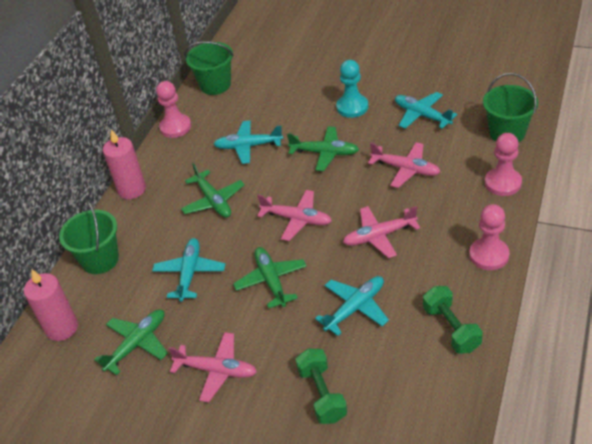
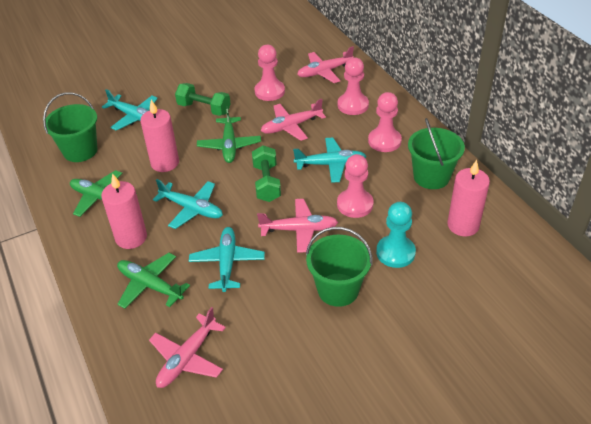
green plane: 4 -> 3
pink candle: 2 -> 3
pink pawn: 3 -> 4

